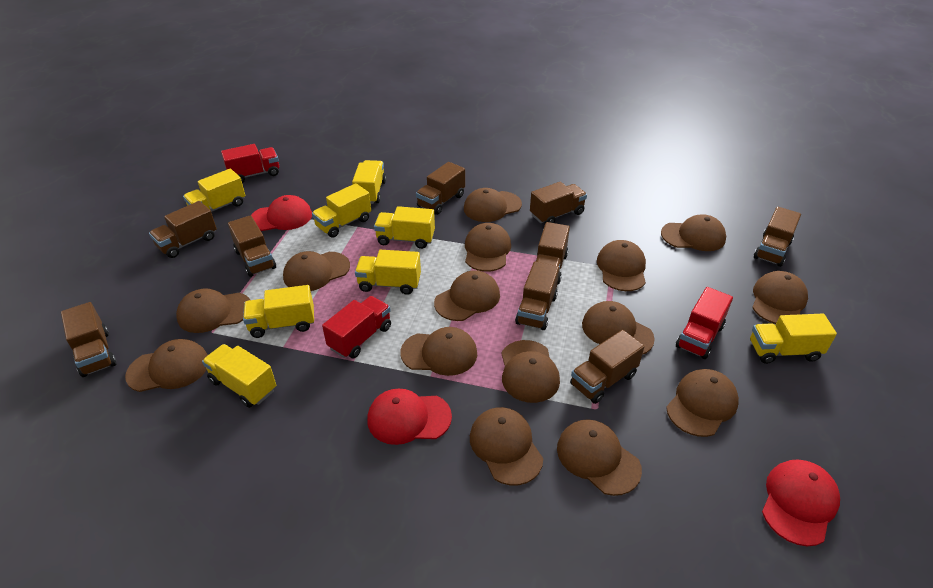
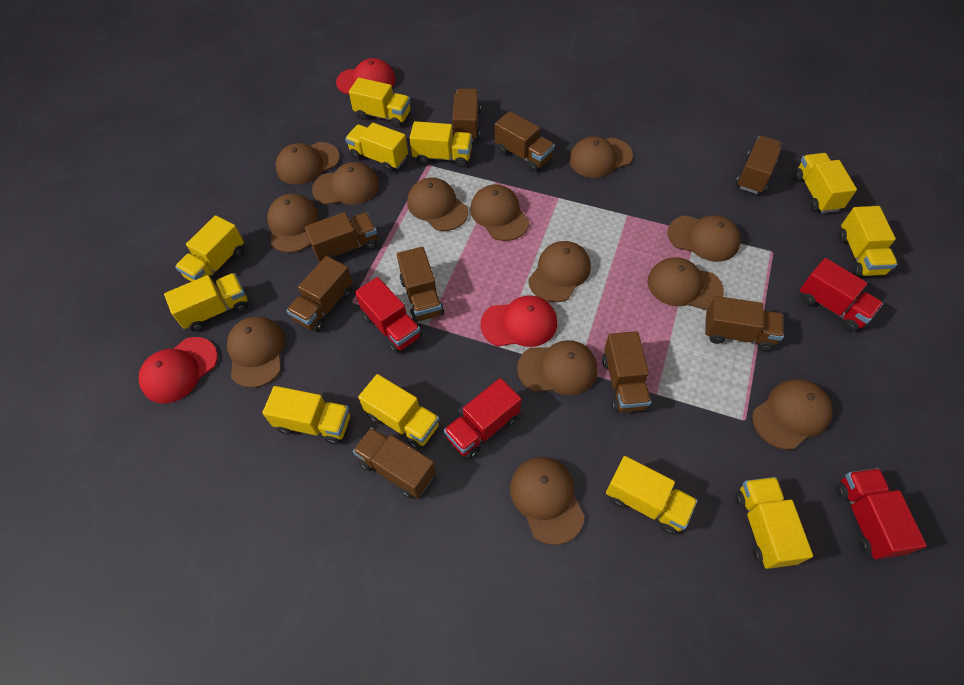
brown cap: 15 -> 13
red truck: 3 -> 4
yellow truck: 8 -> 11

